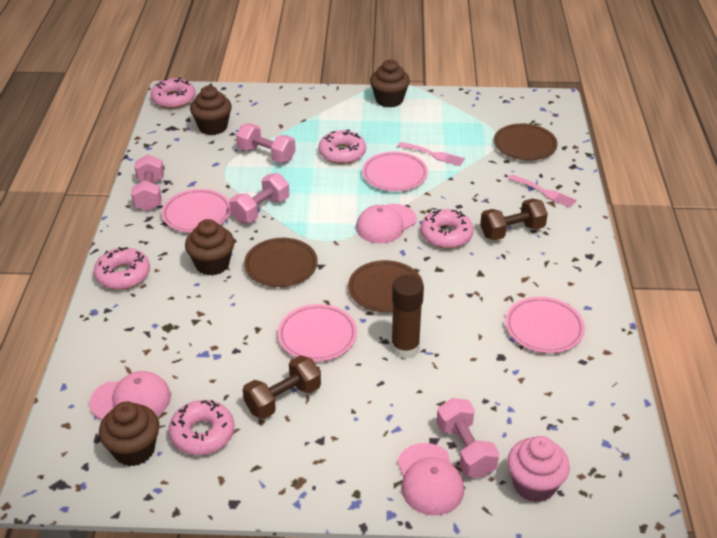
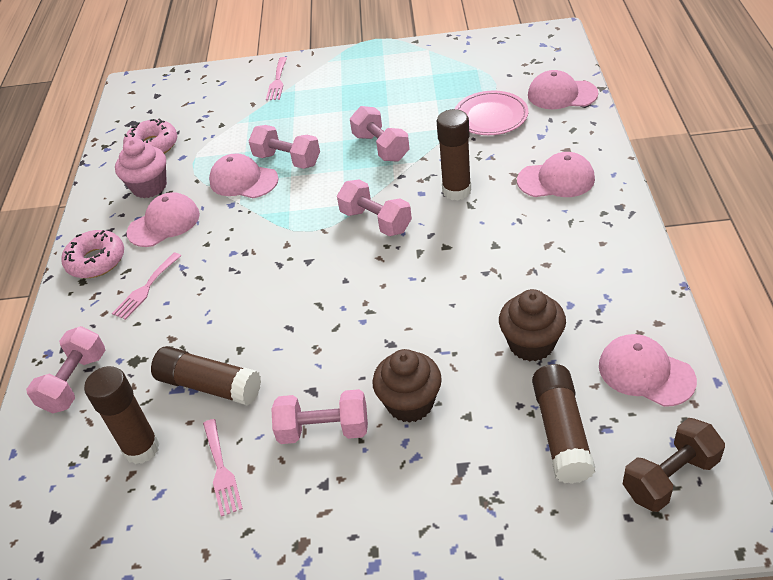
brown cupcake: 4 -> 2
brown dumbbell: 2 -> 1
brown glue stick: 1 -> 4
brown plate: 3 -> 0
pink cap: 3 -> 5
pink donut: 5 -> 2
pink dumbbell: 4 -> 5
pink fork: 2 -> 3
pink plate: 4 -> 1

